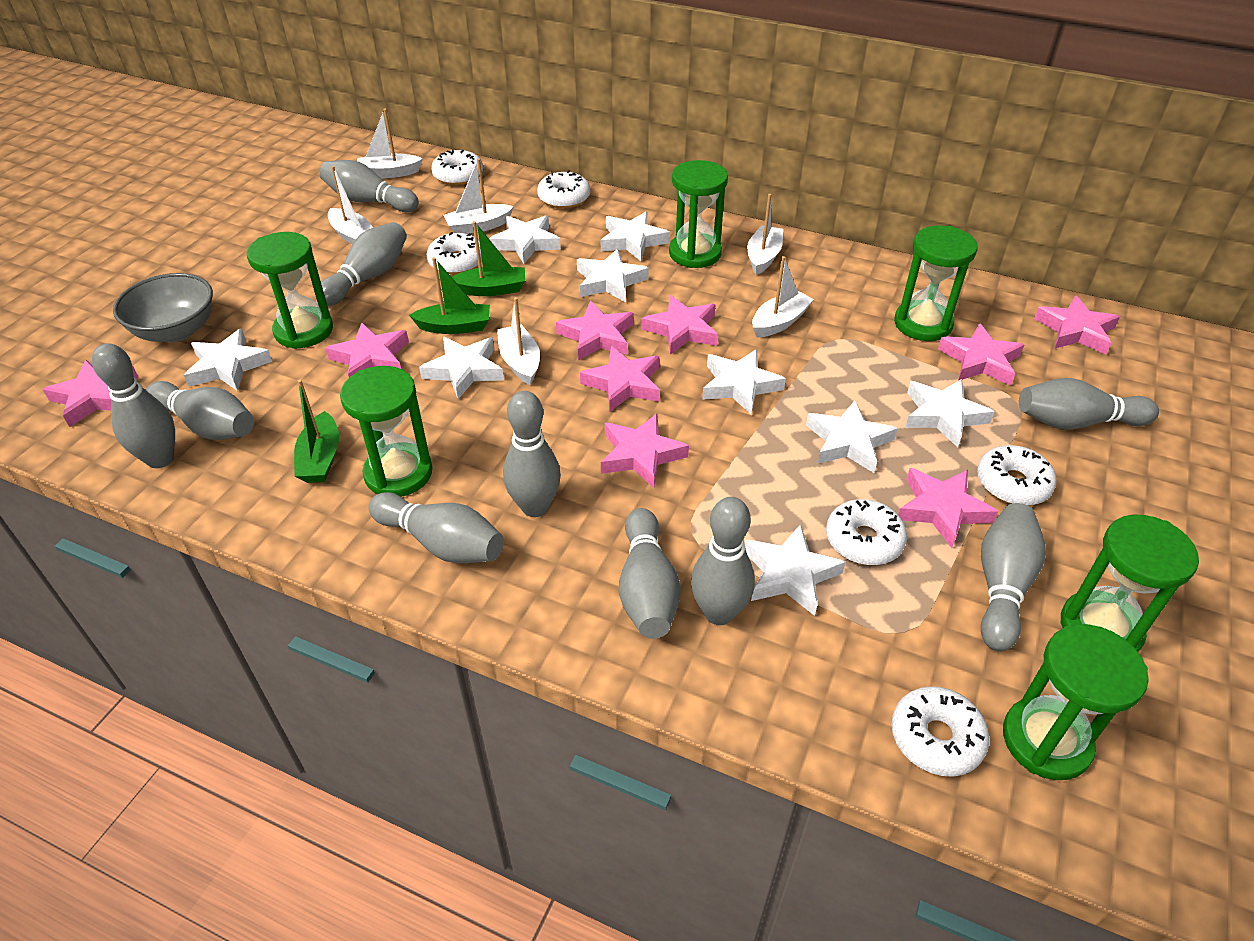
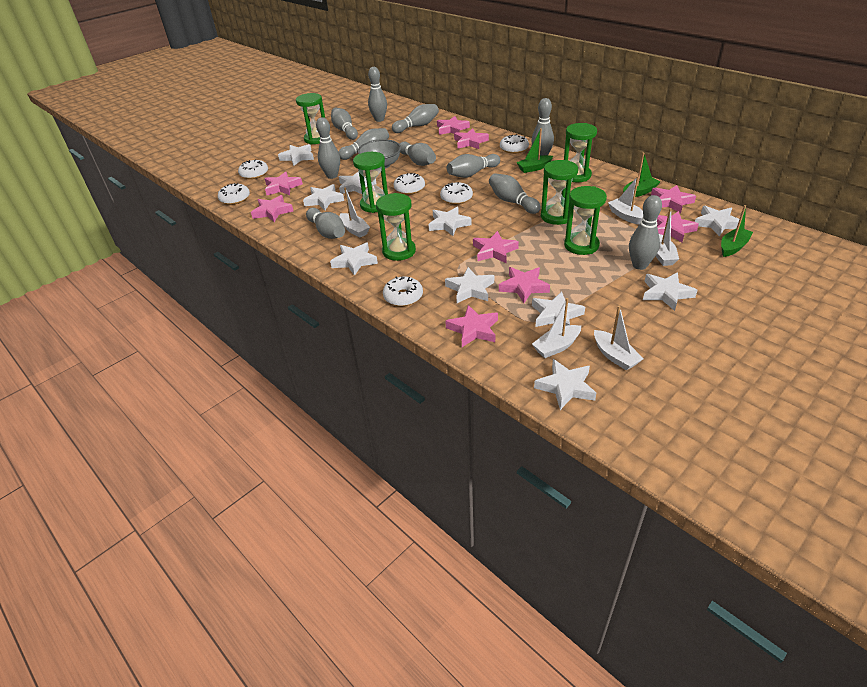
grey bowling pin: 10 -> 11
white boat: 6 -> 5
white star: 9 -> 10

